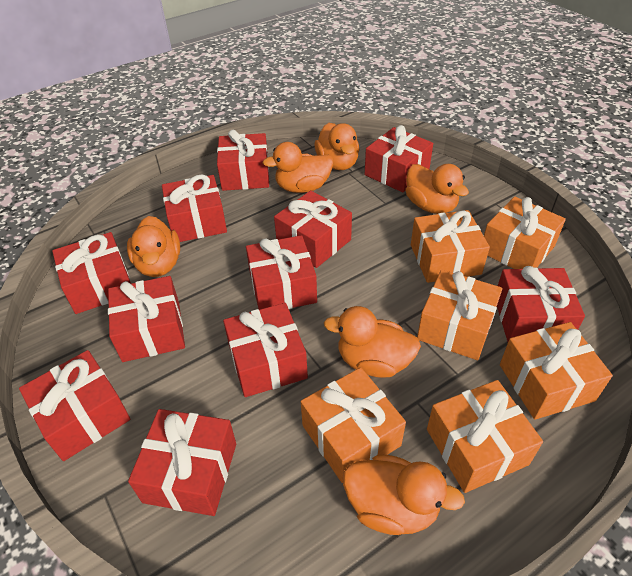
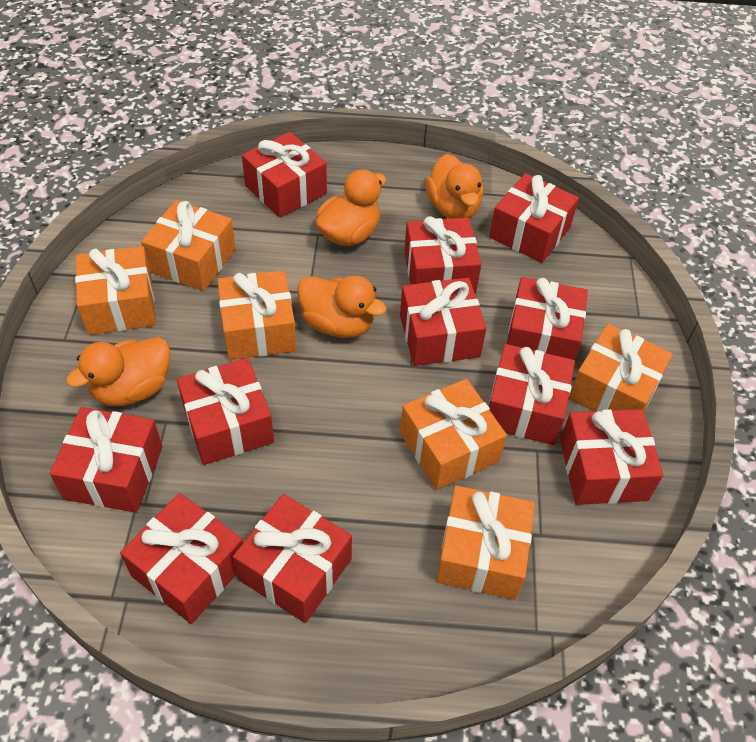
orange duck: 6 -> 4

